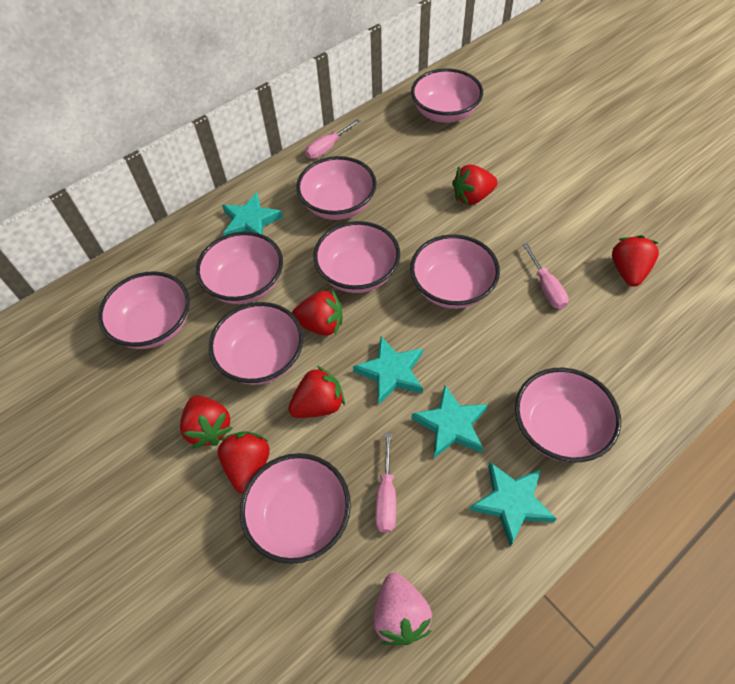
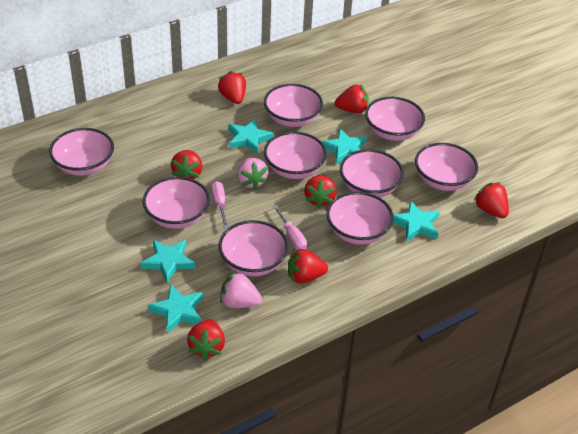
pink screwdriver: 3 -> 2
pink strawberry: 1 -> 2
red strawberry: 6 -> 7
turquoise star: 4 -> 5

